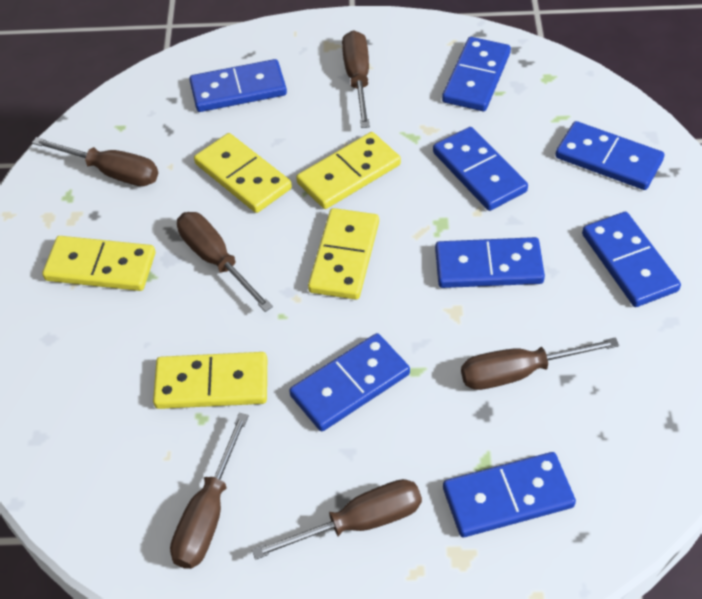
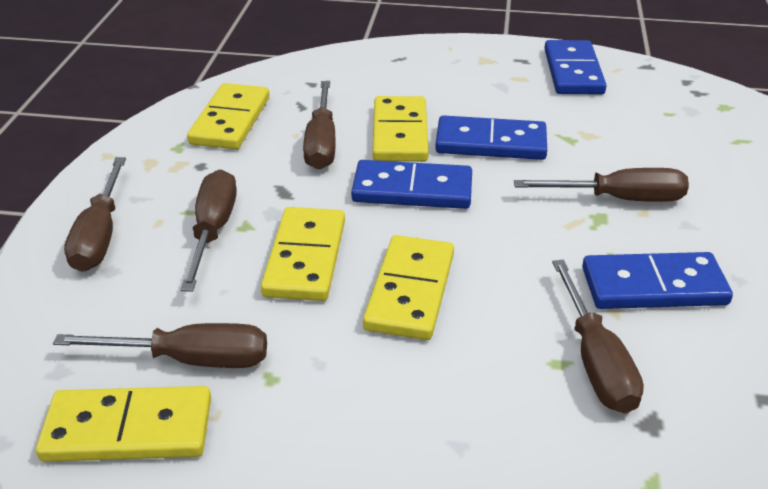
blue domino: 8 -> 4

